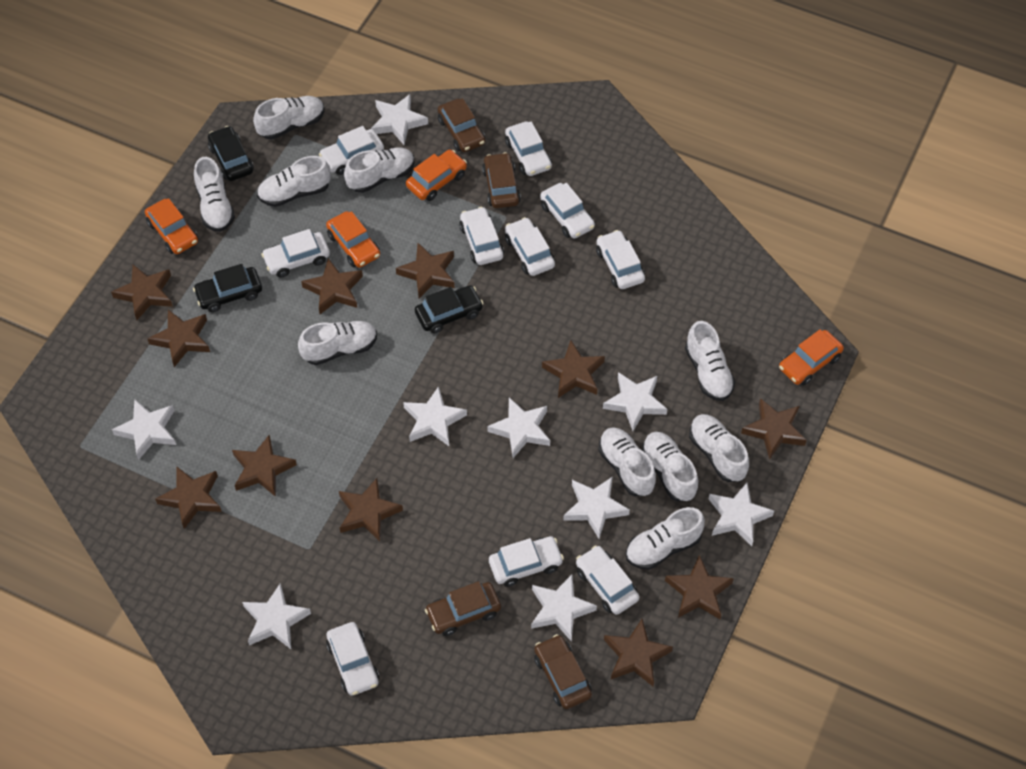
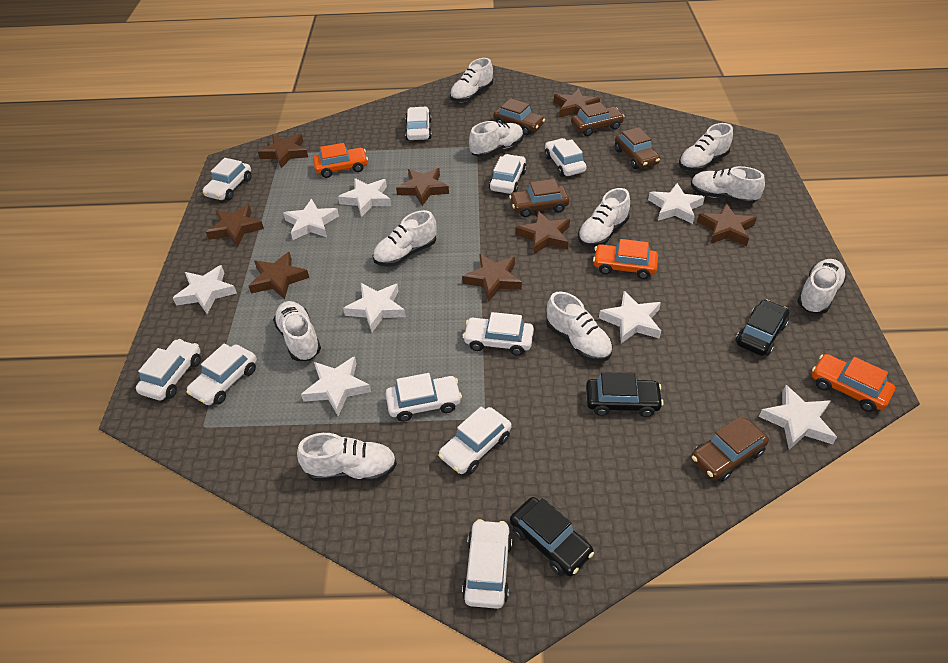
brown car: 4 -> 5
brown star: 11 -> 8
orange car: 4 -> 3
white star: 9 -> 8

